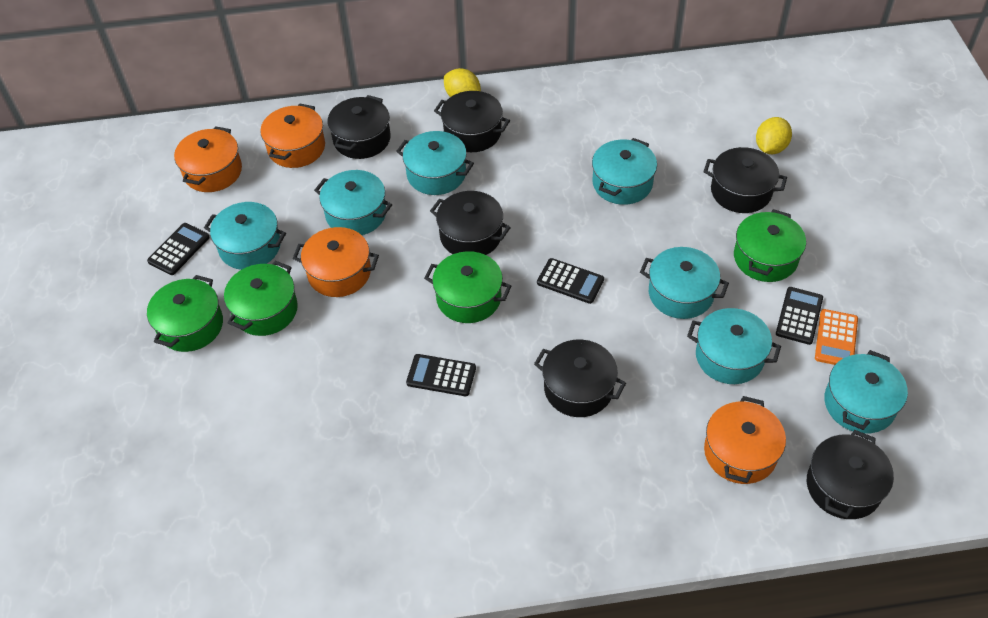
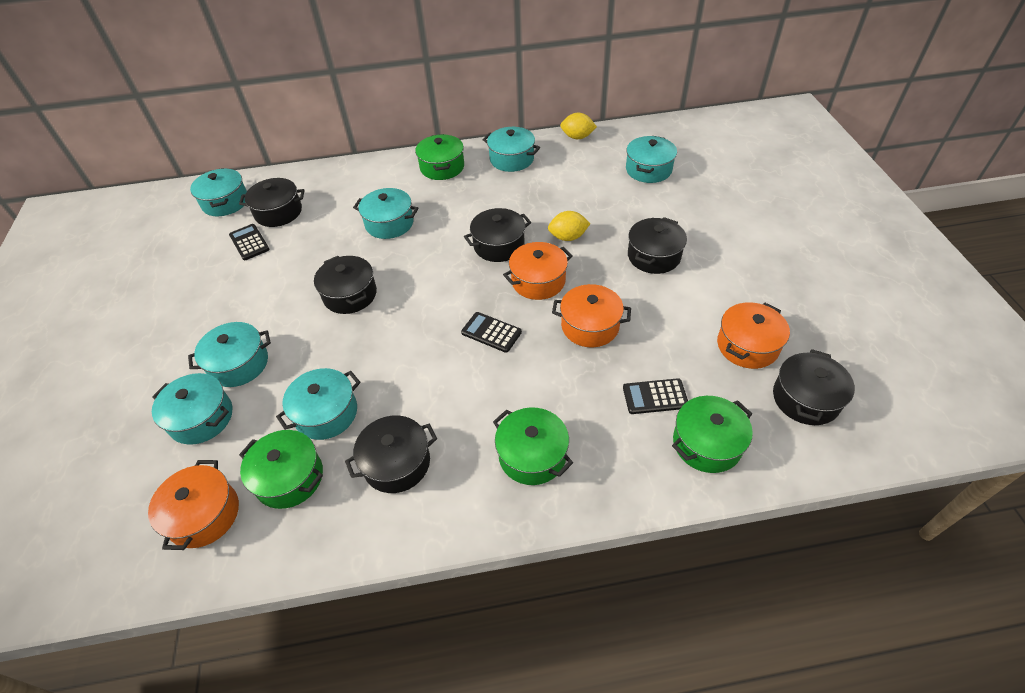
black calculator: 4 -> 3
orange calculator: 1 -> 0

